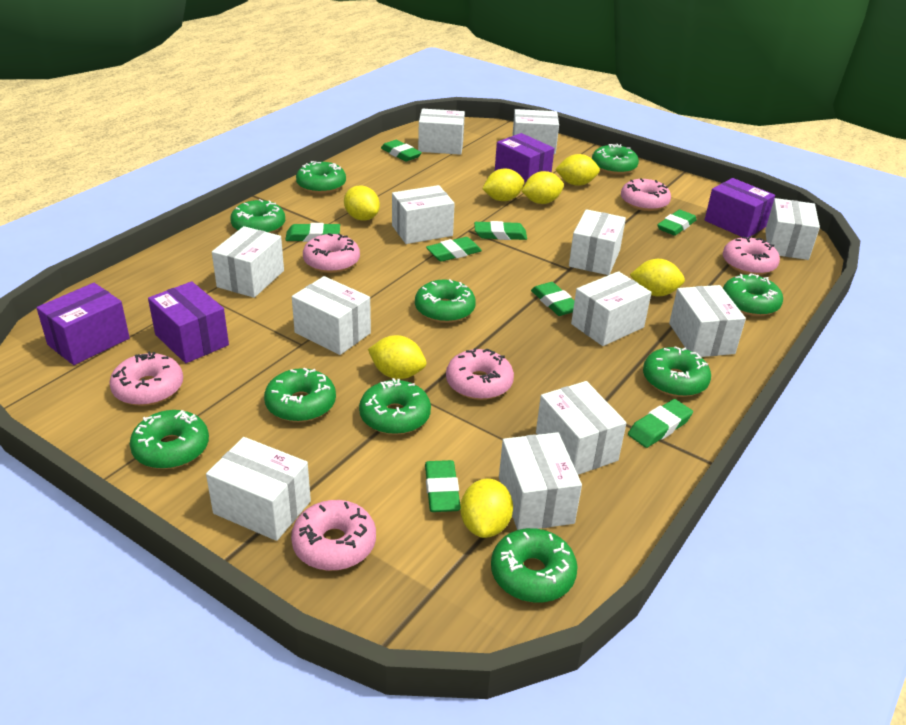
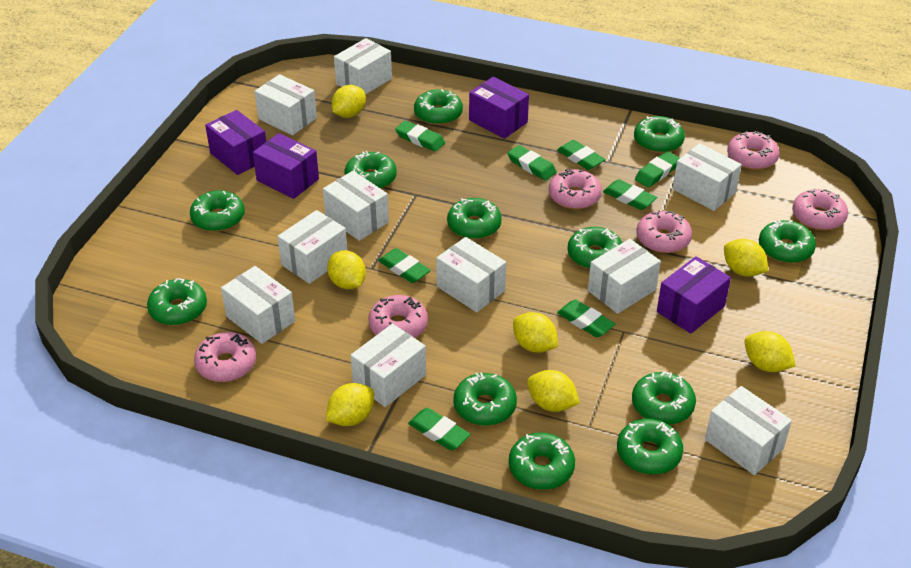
green donut: 10 -> 12
white box: 12 -> 10

